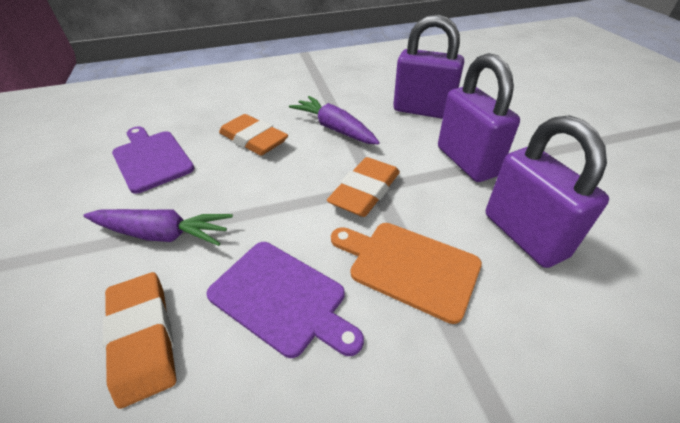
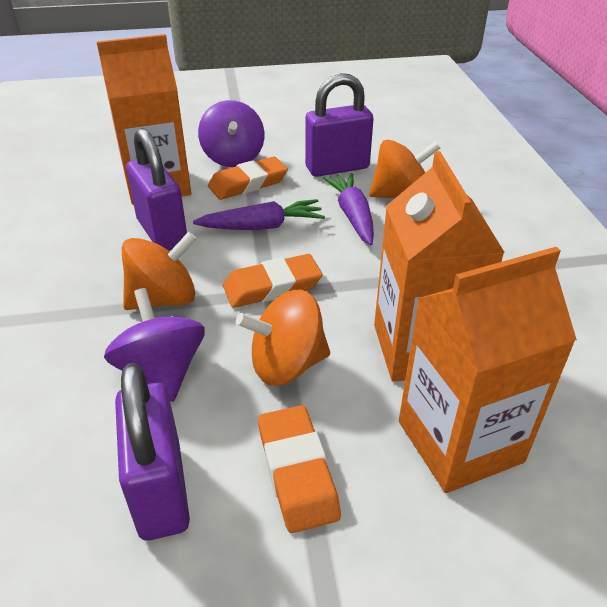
orange carton: 0 -> 3
orange cutting board: 1 -> 0
orange spinning top: 0 -> 3
purple cutting board: 2 -> 0
purple spinning top: 0 -> 2

